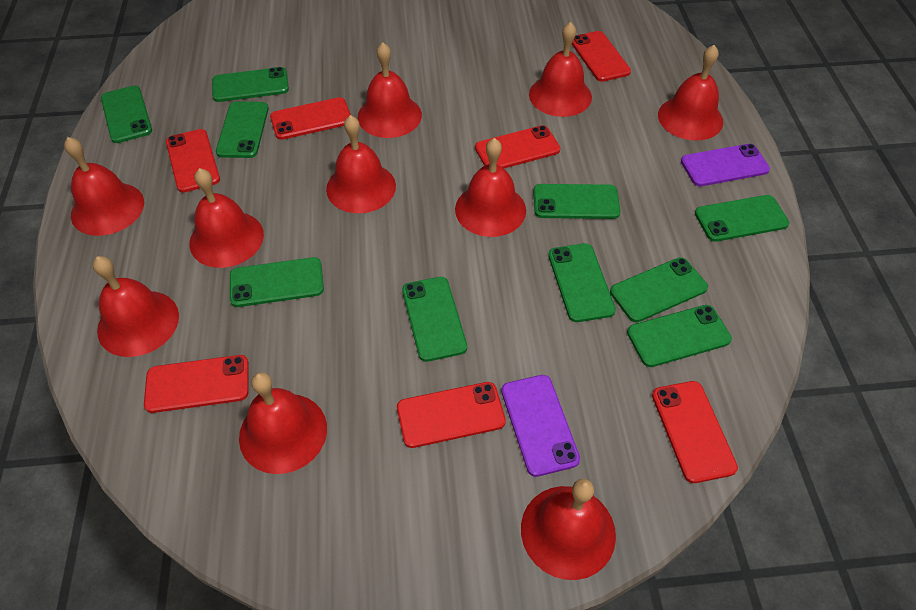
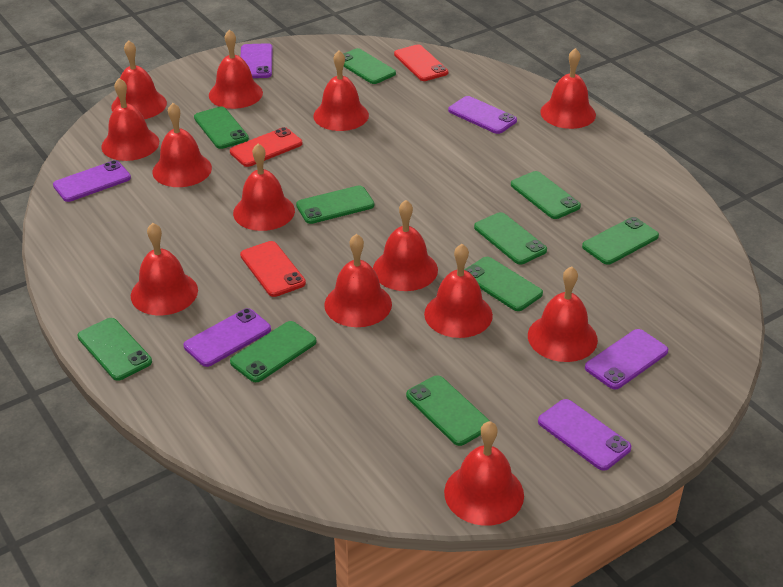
purple phone: 2 -> 6
red bell: 10 -> 13
red phone: 7 -> 3

